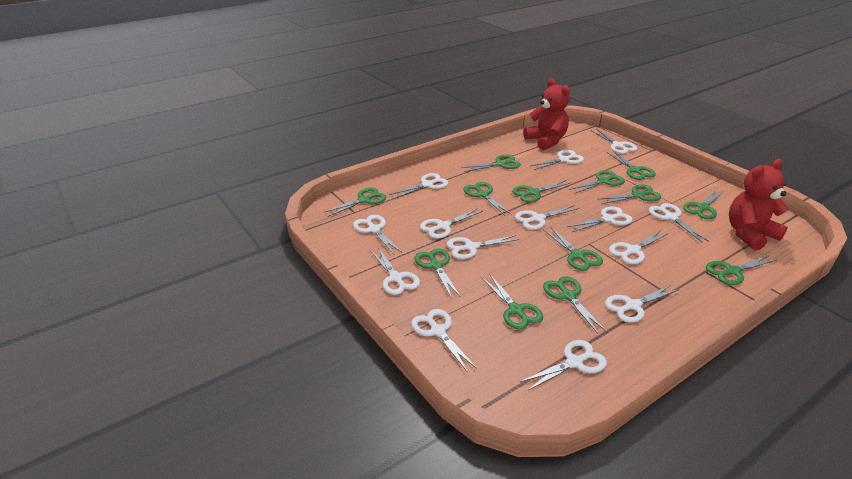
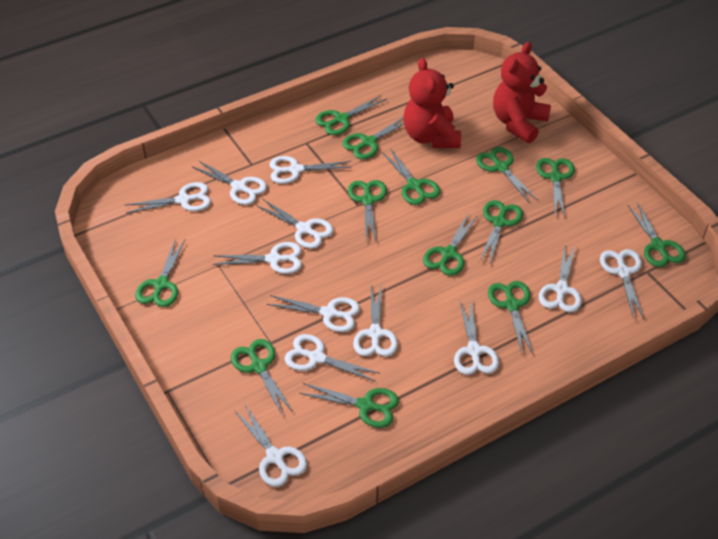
white scissors: 14 -> 12

